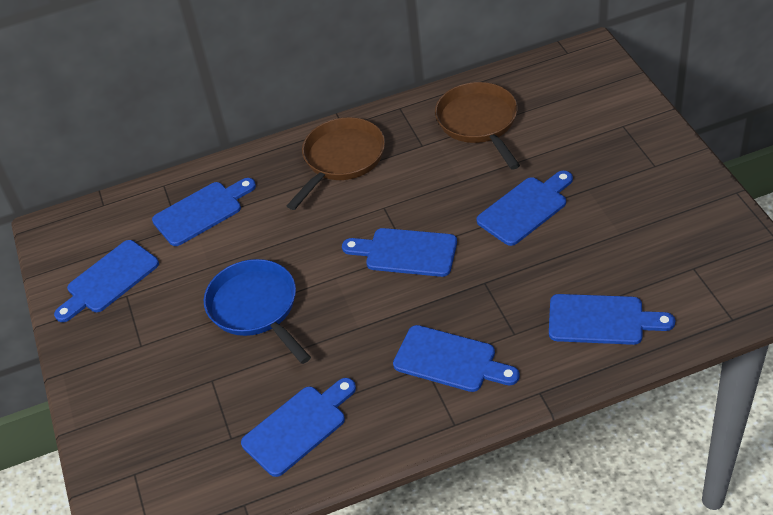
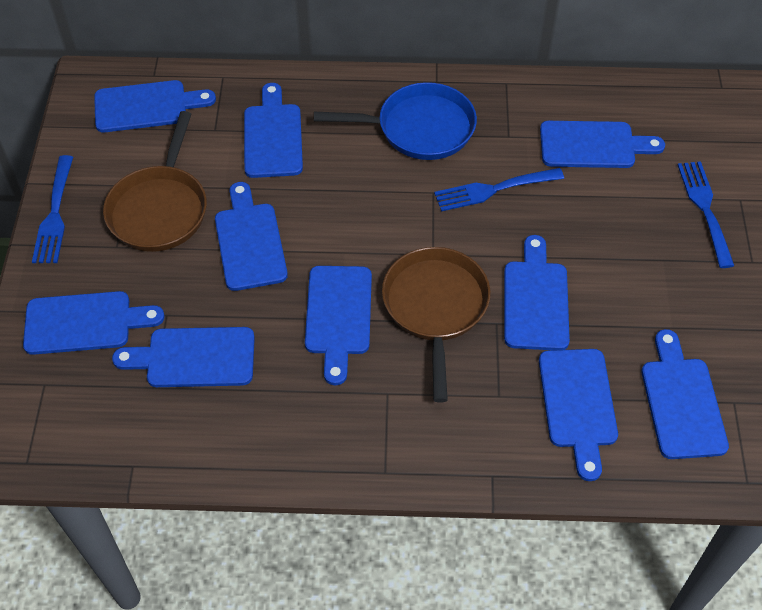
blue cutting board: 7 -> 10
blue fork: 0 -> 3

